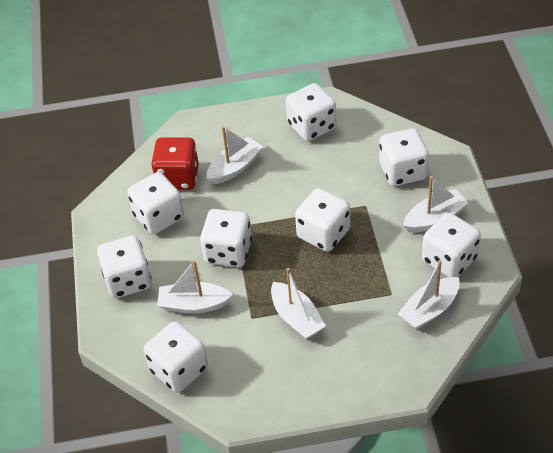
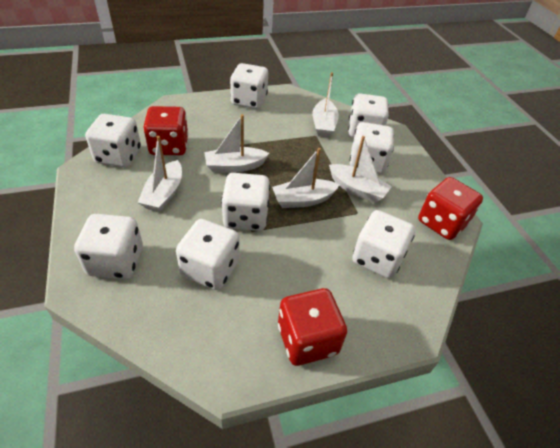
red dice: 1 -> 3

